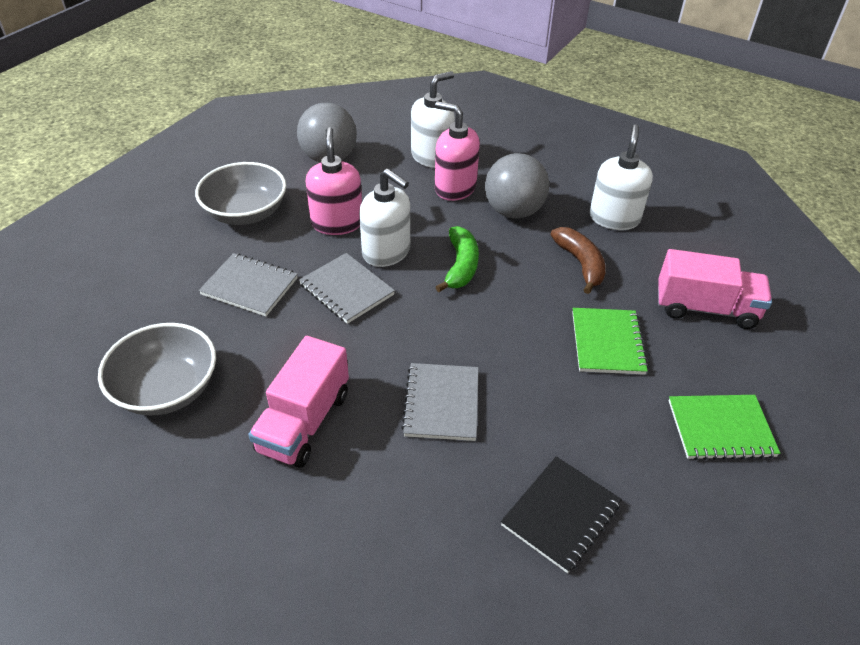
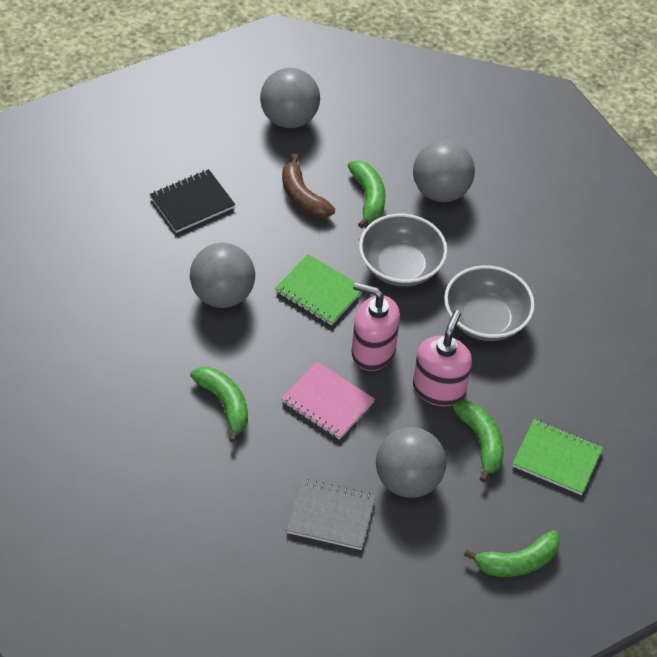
green banana: 1 -> 4
grey ball: 2 -> 4
grey notebook: 3 -> 1
pink notebook: 0 -> 1
pink truck: 2 -> 0
white soap dispenser: 3 -> 0

